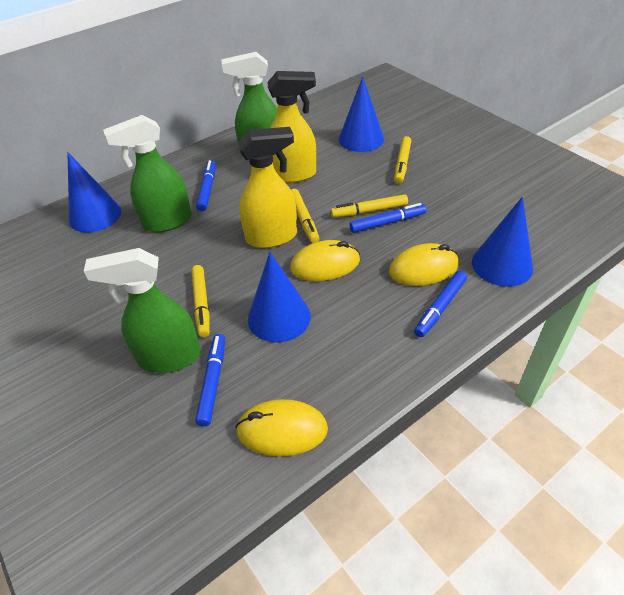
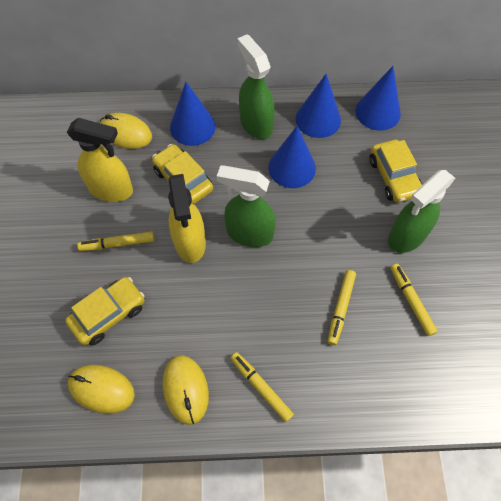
blue marker: 4 -> 0
yellow car: 0 -> 3

